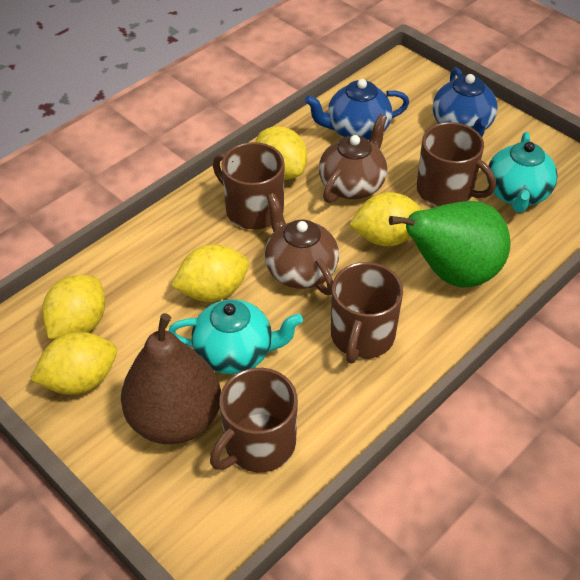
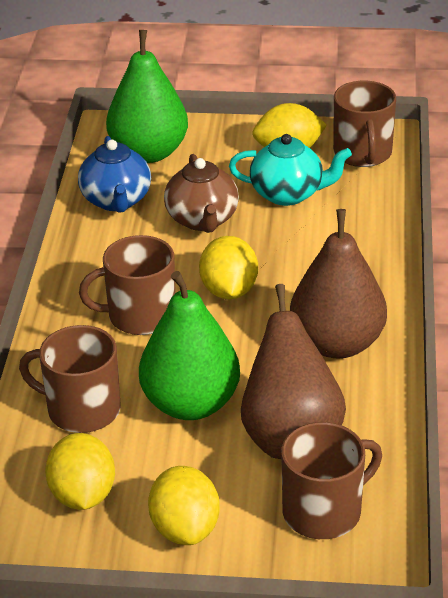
blue teapot: 2 -> 1
brown pear: 1 -> 2
brown teapot: 2 -> 1
green pear: 1 -> 2
turquoise teapot: 2 -> 1
yellow lemon: 5 -> 4

